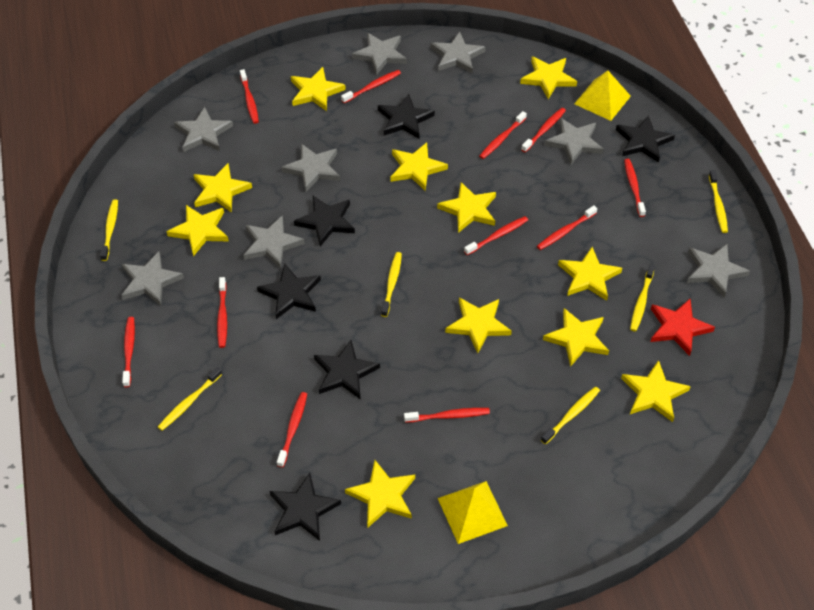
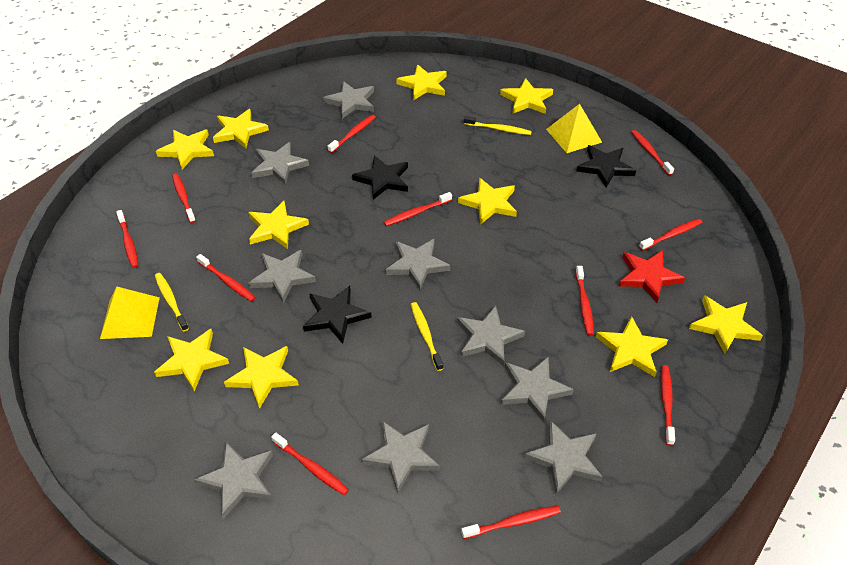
black star: 6 -> 3
grey star: 8 -> 9
yellow star: 11 -> 10
yellow toothbrush: 6 -> 3

